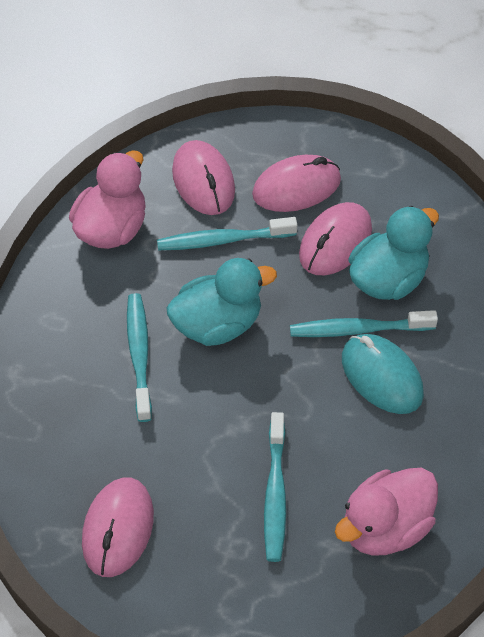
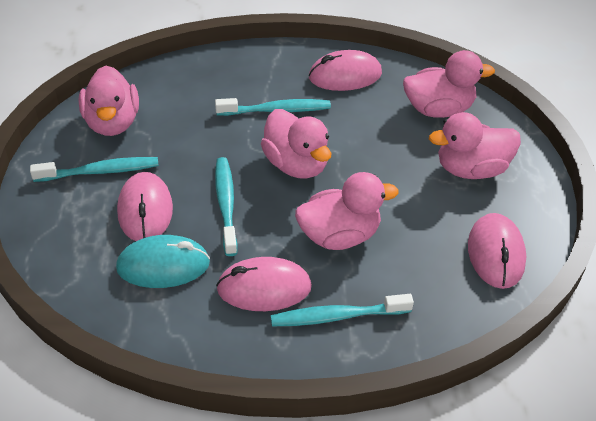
pink duck: 2 -> 5
turquoise duck: 2 -> 0

